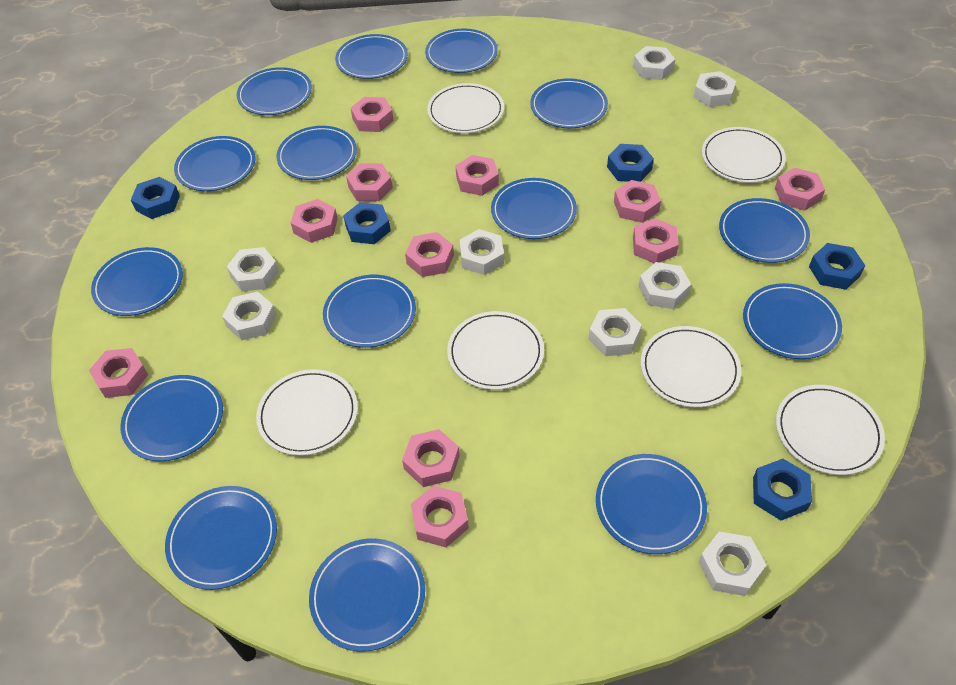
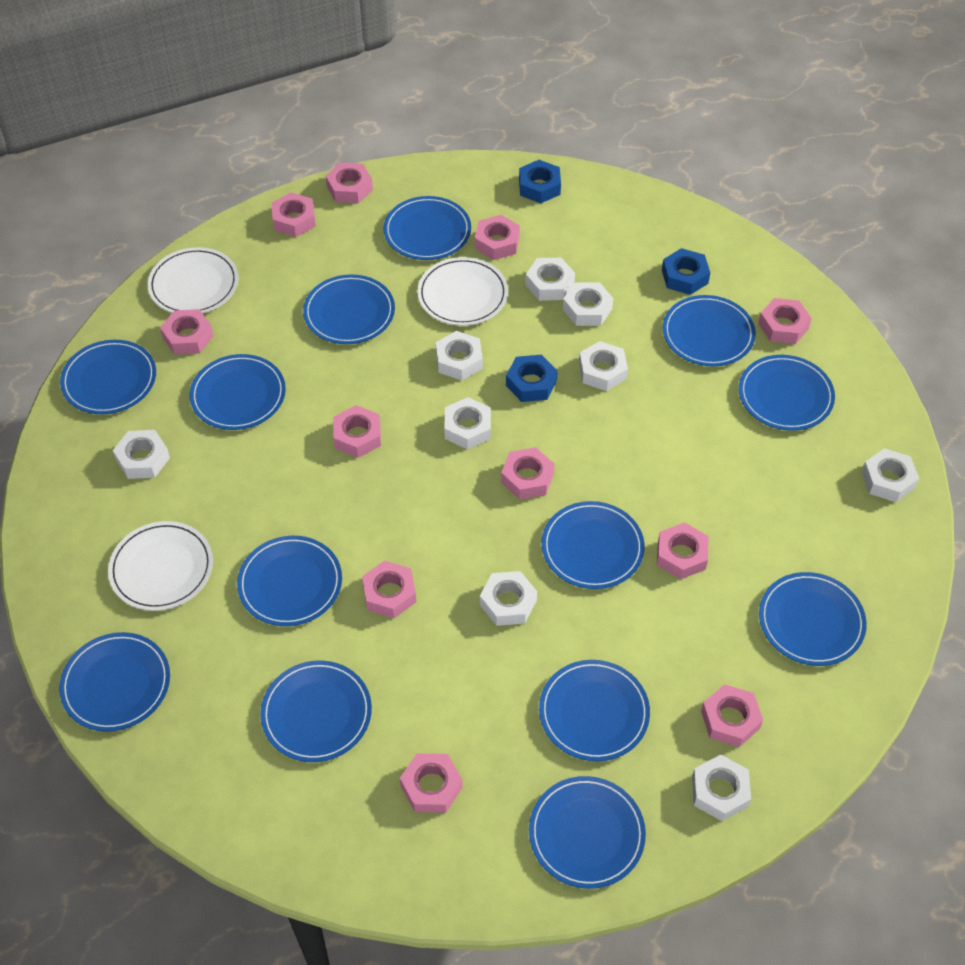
blue nut: 5 -> 3
blue plate: 15 -> 13
white nut: 8 -> 9
white plate: 6 -> 3

